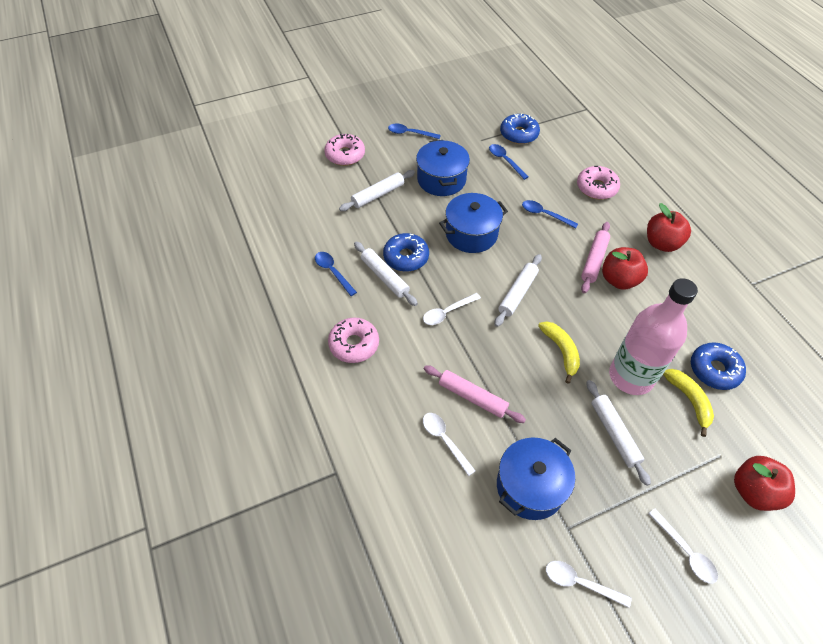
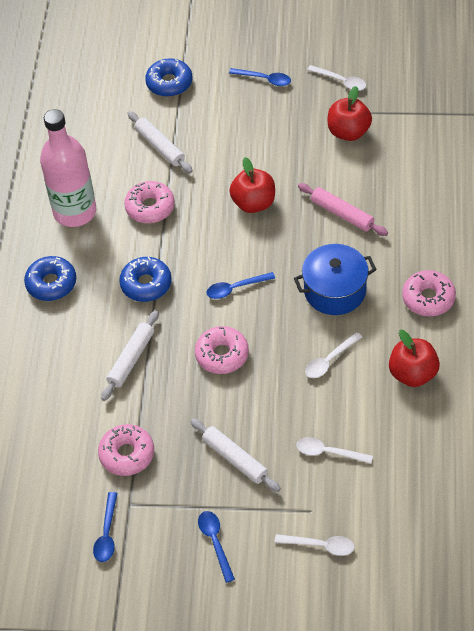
blue pot: 3 -> 1
pink donut: 3 -> 4
pink rolling pin: 2 -> 1
white rolling pin: 4 -> 3
yellow banana: 2 -> 0

